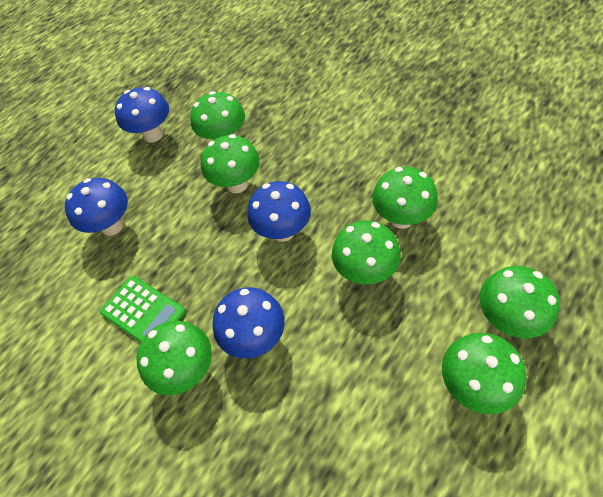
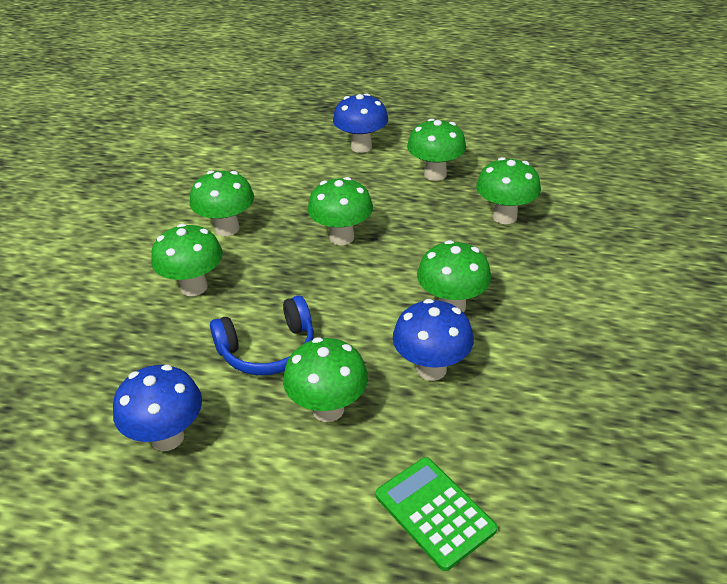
blue headphones: 0 -> 1
blue mushroom: 4 -> 3

